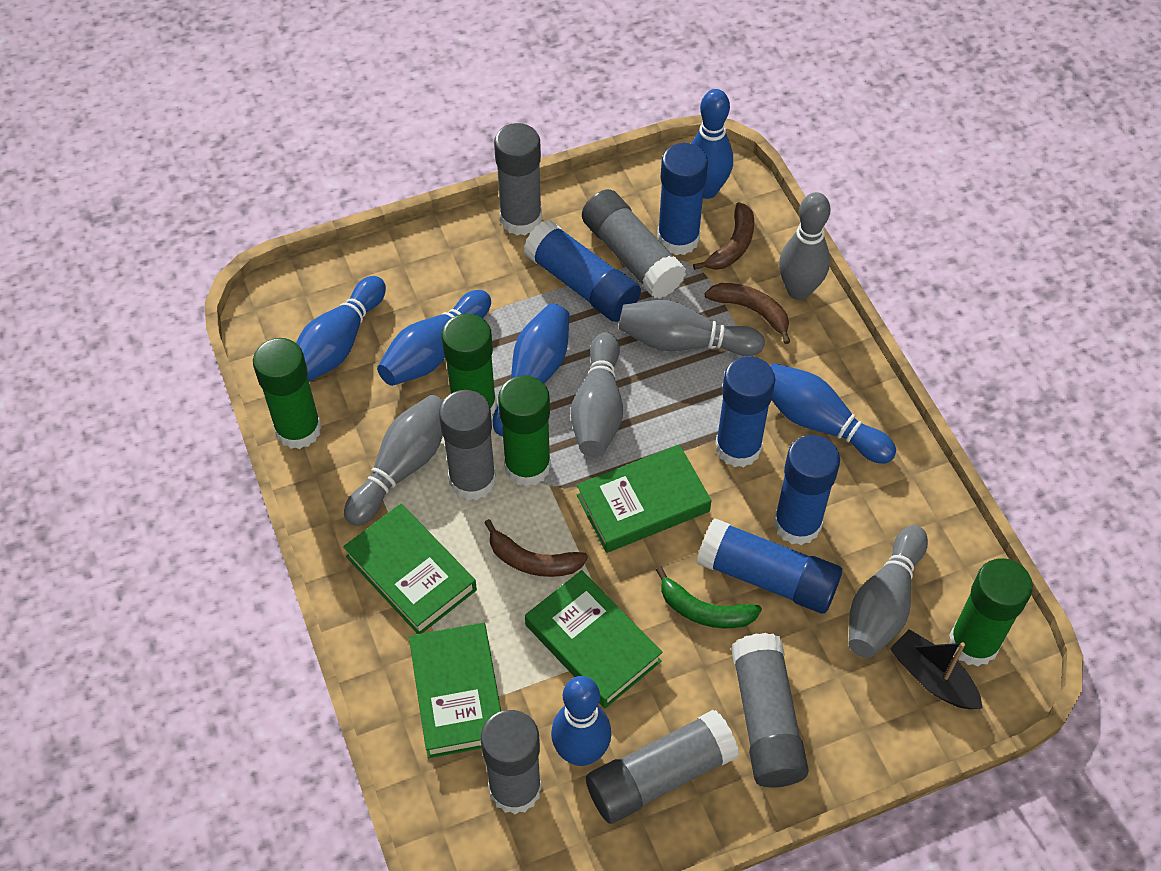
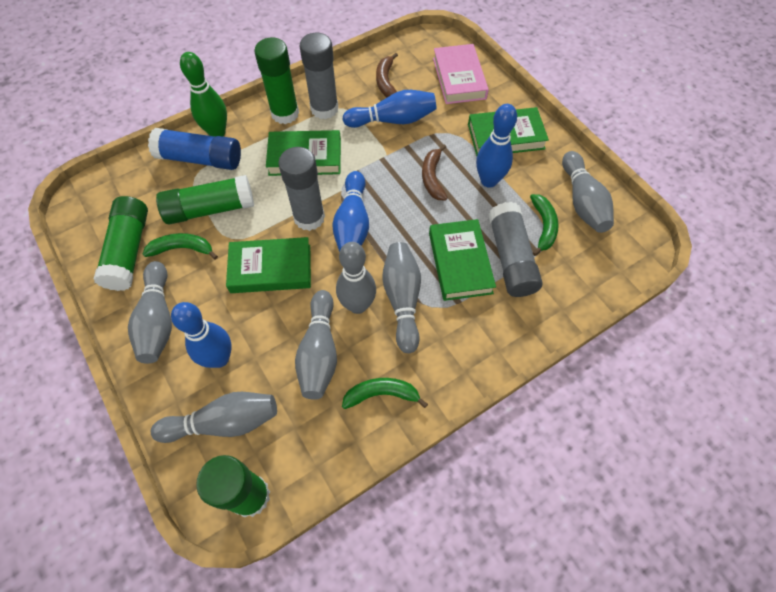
black boat: 1 -> 0
blue bowling pin: 6 -> 4
blue glue stick: 5 -> 1
brown banana: 3 -> 2
green banana: 1 -> 3
green bowling pin: 0 -> 1
grey bowling pin: 5 -> 6
grey glue stick: 6 -> 3
pink book: 0 -> 1

